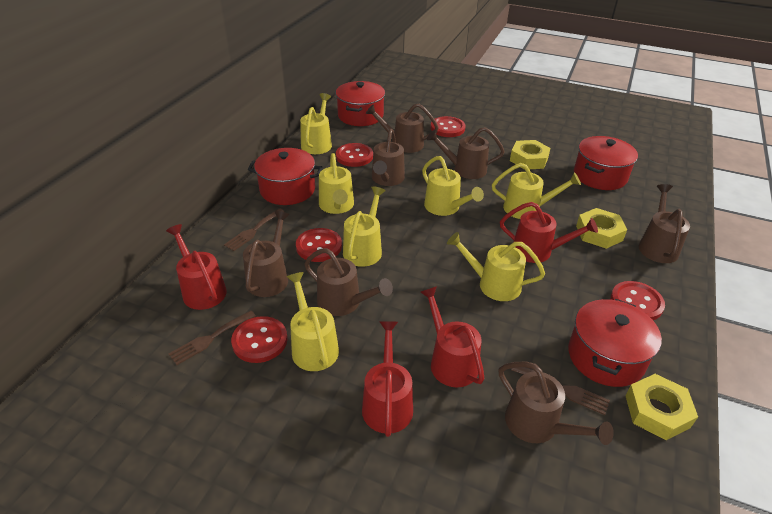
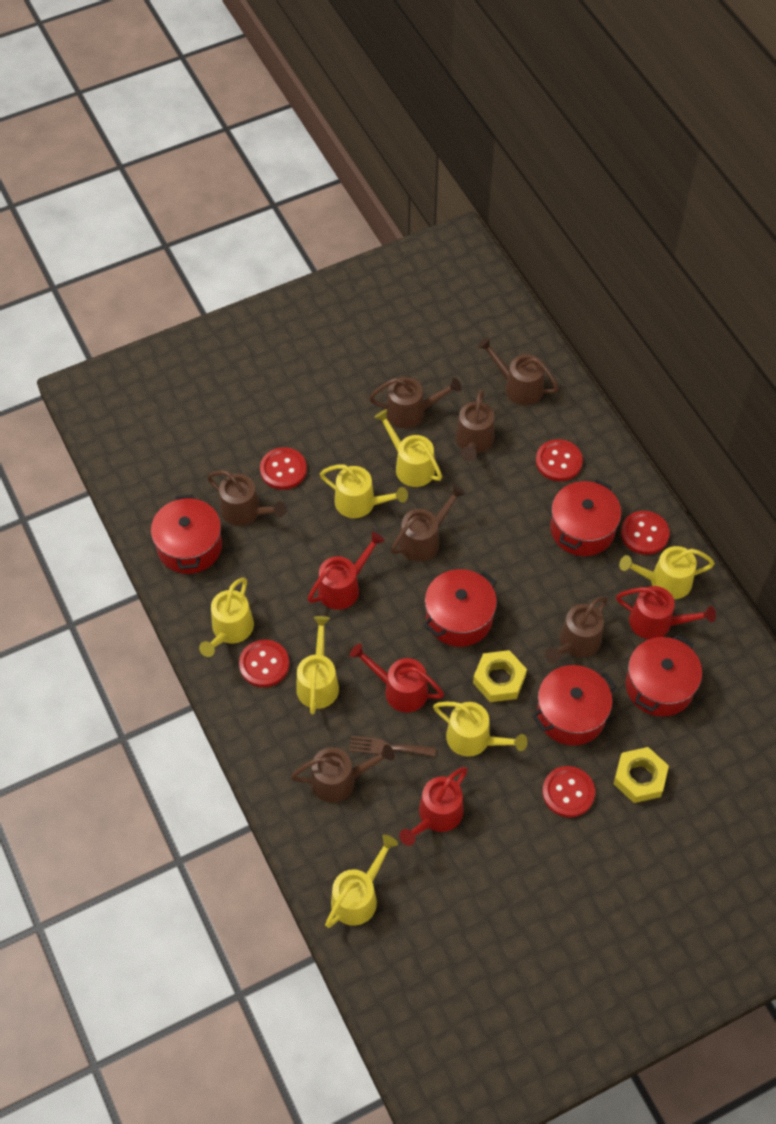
brown fork: 3 -> 1
red pot: 4 -> 5
yellow nut: 3 -> 2

